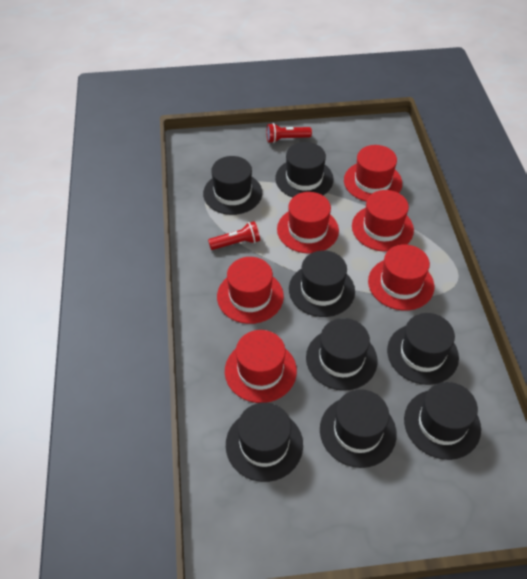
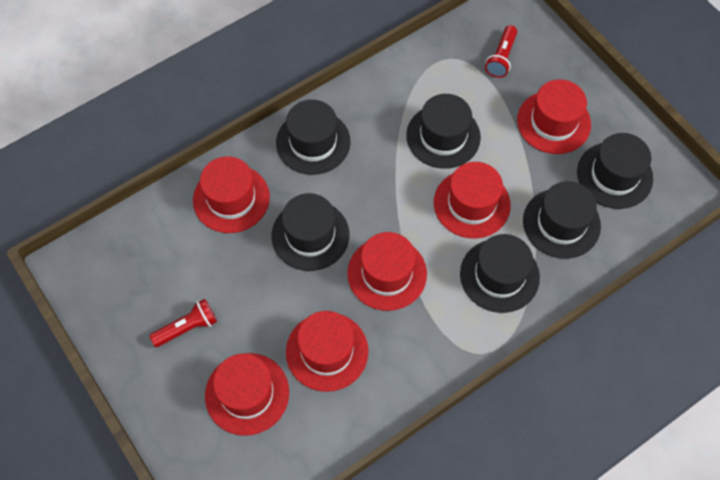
black hat: 8 -> 6

